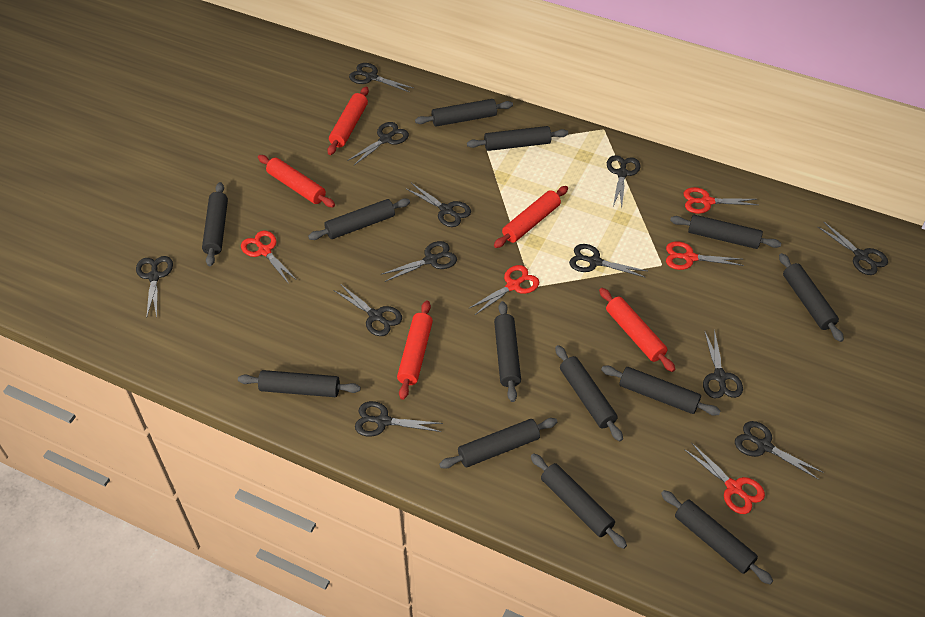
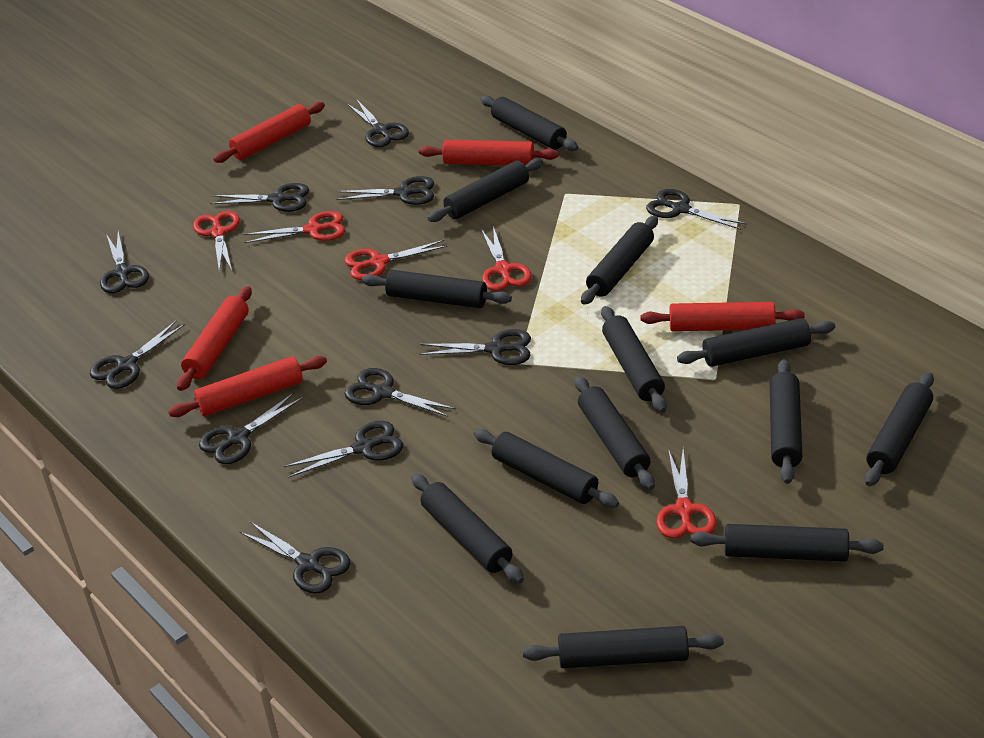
black scissors: 12 -> 11

